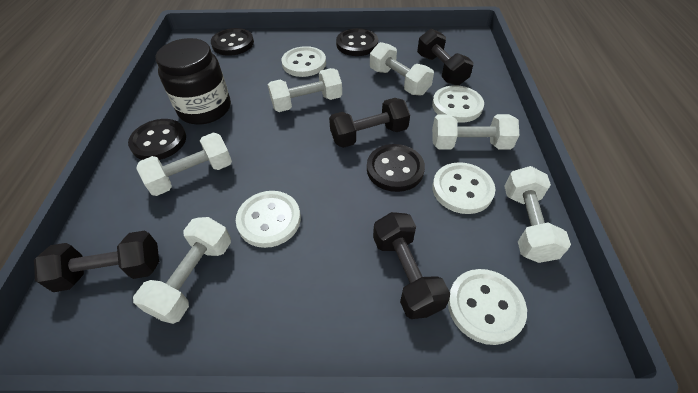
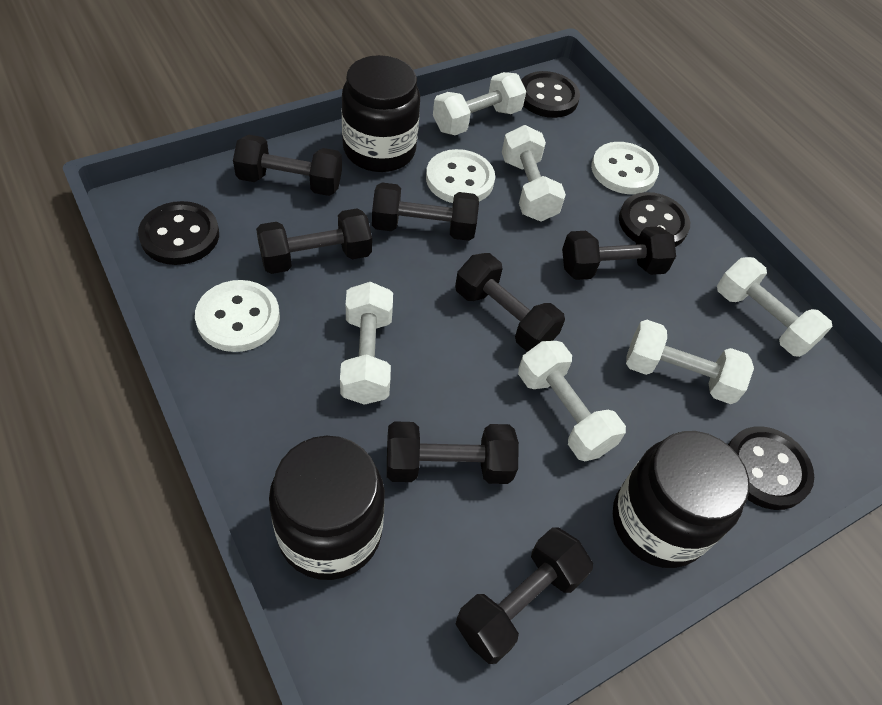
black dumbbell: 4 -> 7
black jar: 1 -> 3
white button: 5 -> 3

